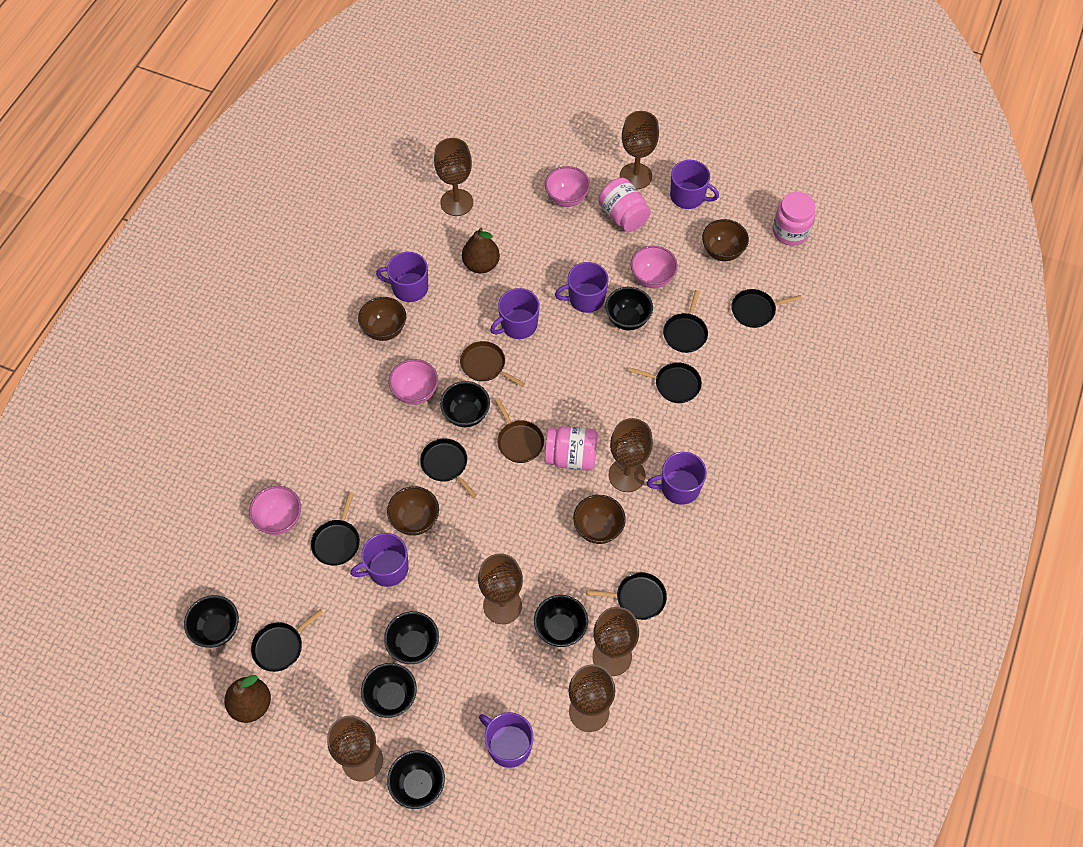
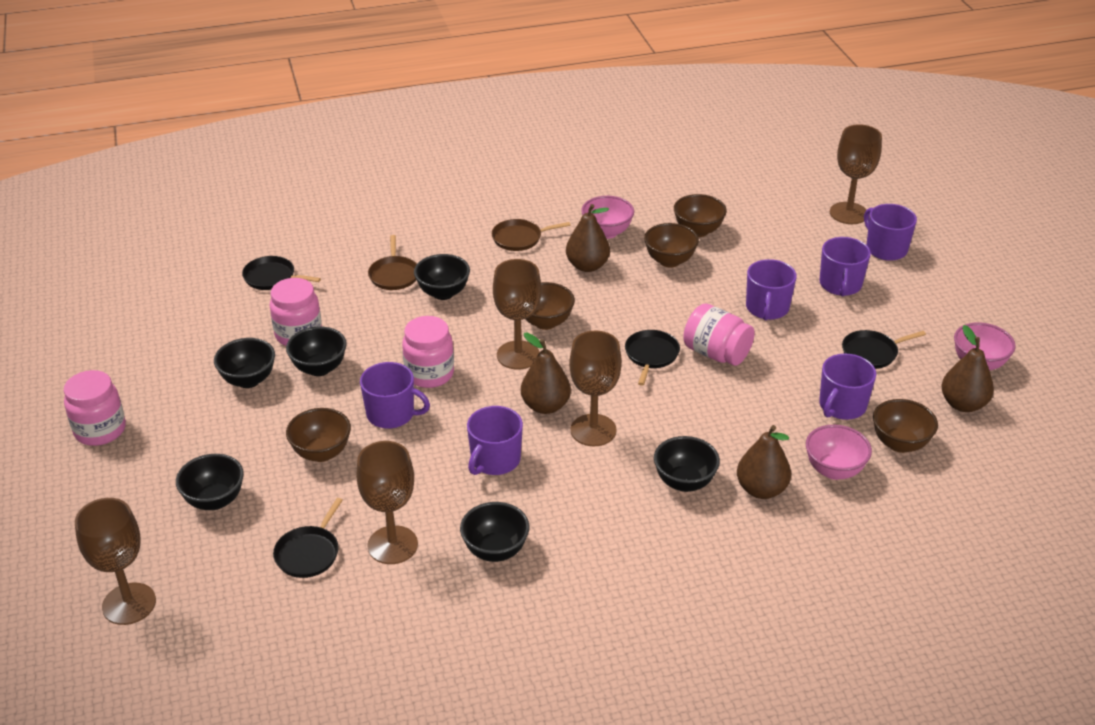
black bowl: 7 -> 6
black pan: 7 -> 4
brown bowl: 4 -> 5
brown goblet: 7 -> 5
brown pear: 2 -> 4
pink bowl: 4 -> 3
pink jar: 3 -> 4
purple mug: 7 -> 6

